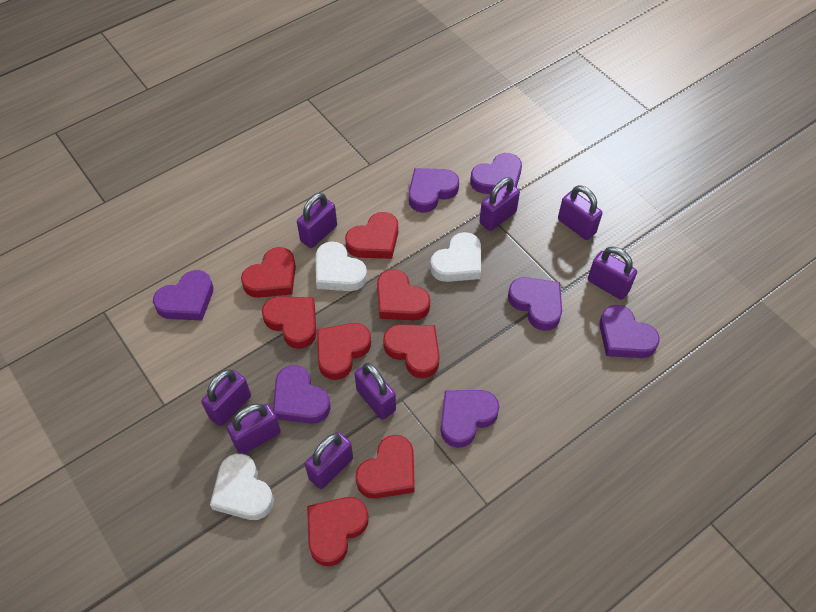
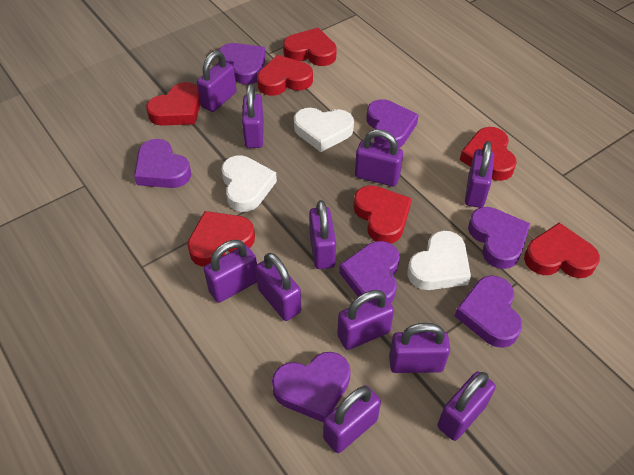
purple padlock: 8 -> 11
red heart: 8 -> 7

